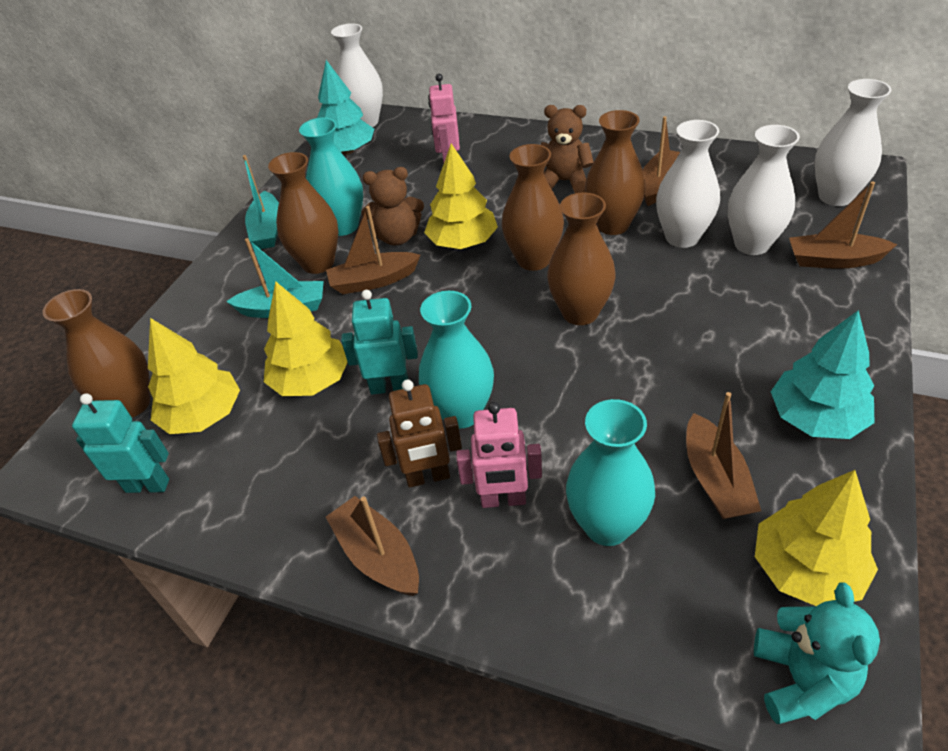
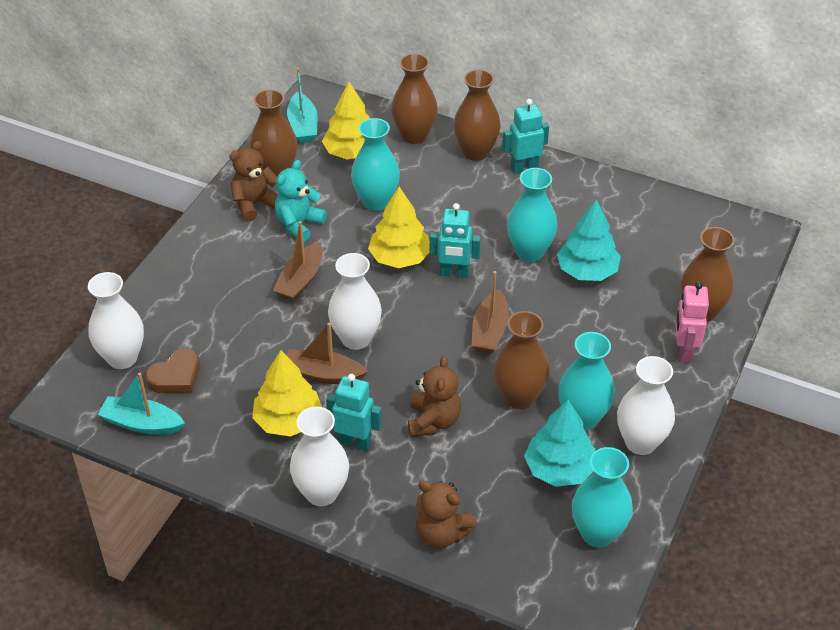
brown boat: 5 -> 3
brown heart: 0 -> 1
brown robot: 1 -> 0
brown teddy bear: 2 -> 3
pink robot: 2 -> 1
turquoise robot: 2 -> 3
turquoise vase: 3 -> 4
yellow tree: 4 -> 3

